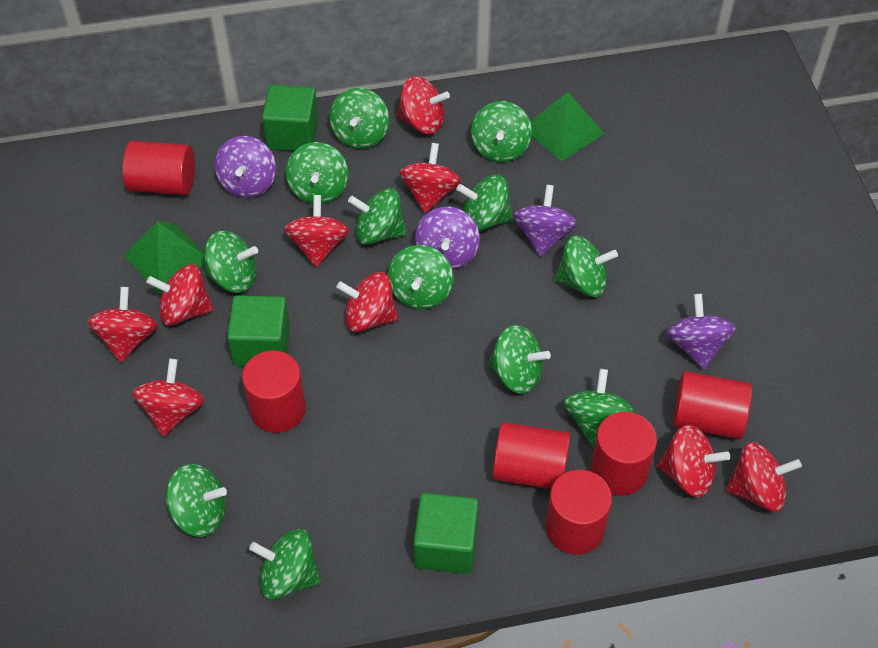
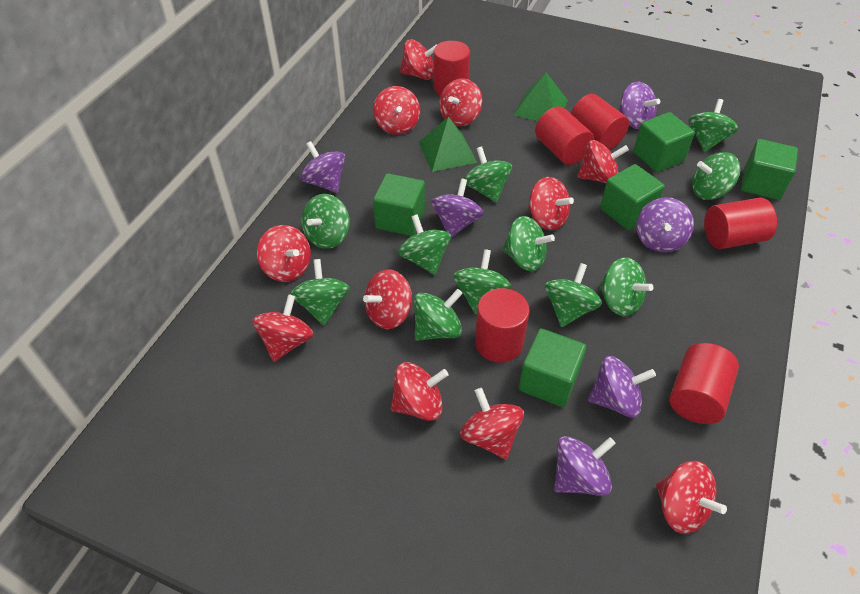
green cube: 3 -> 5
green spinning top: 12 -> 11
purple spinning top: 4 -> 6
red spinning top: 9 -> 11

